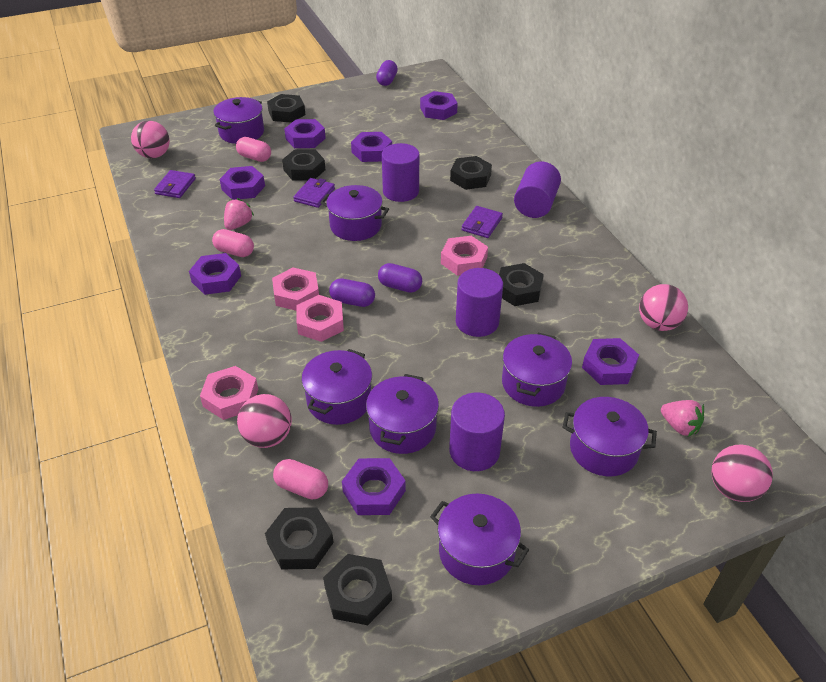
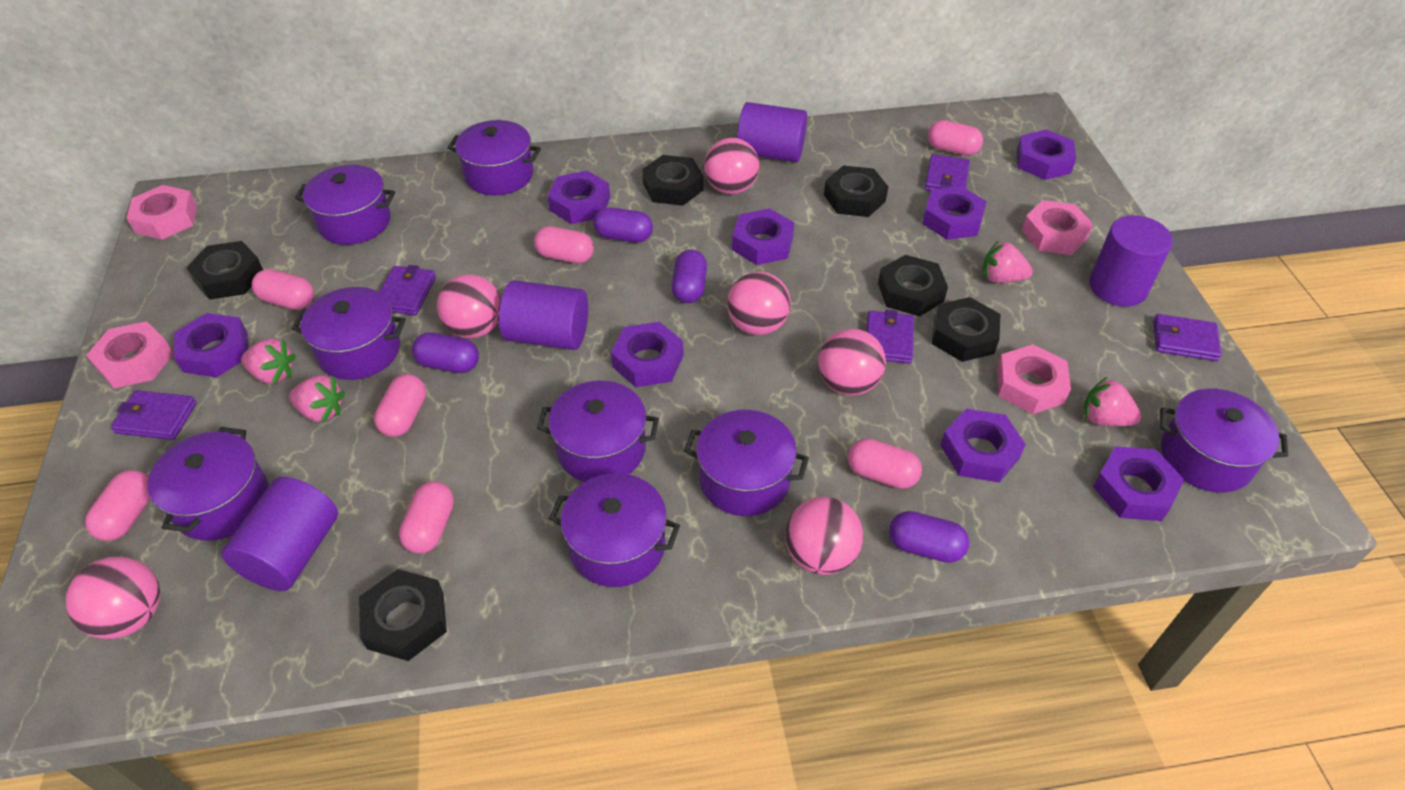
pink ball: 4 -> 6
pink capsule: 3 -> 7
pink strawberry: 2 -> 4
purple capsule: 3 -> 4
purple nut: 7 -> 8
purple pot: 7 -> 8
purple wallet: 3 -> 5

